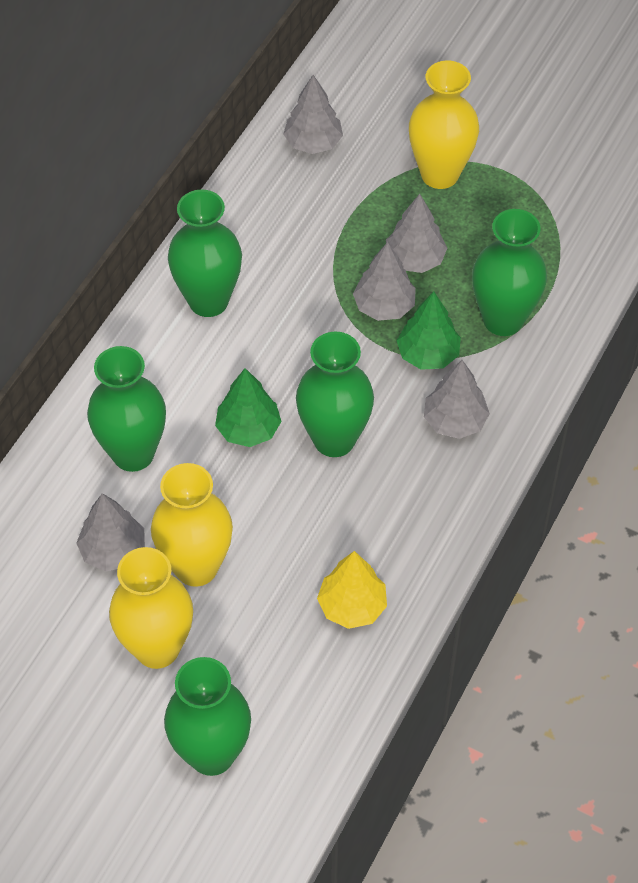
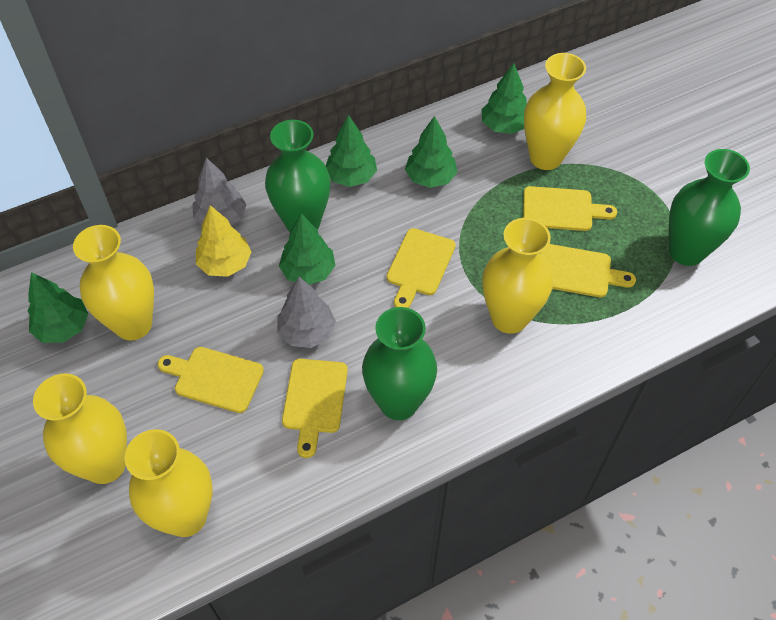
green tree: 2 -> 5
green vase: 5 -> 3
grey tree: 5 -> 2
yellow cutting board: 0 -> 5
yellow vase: 3 -> 5

